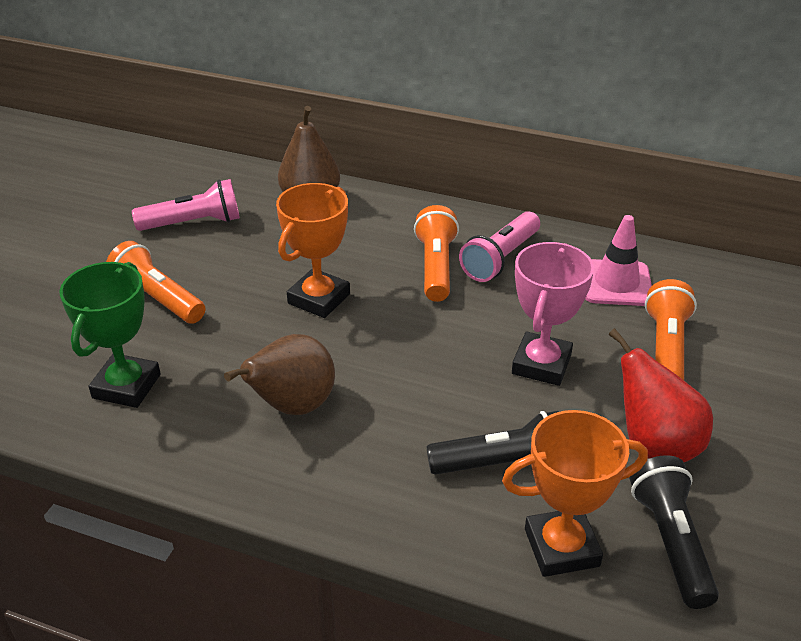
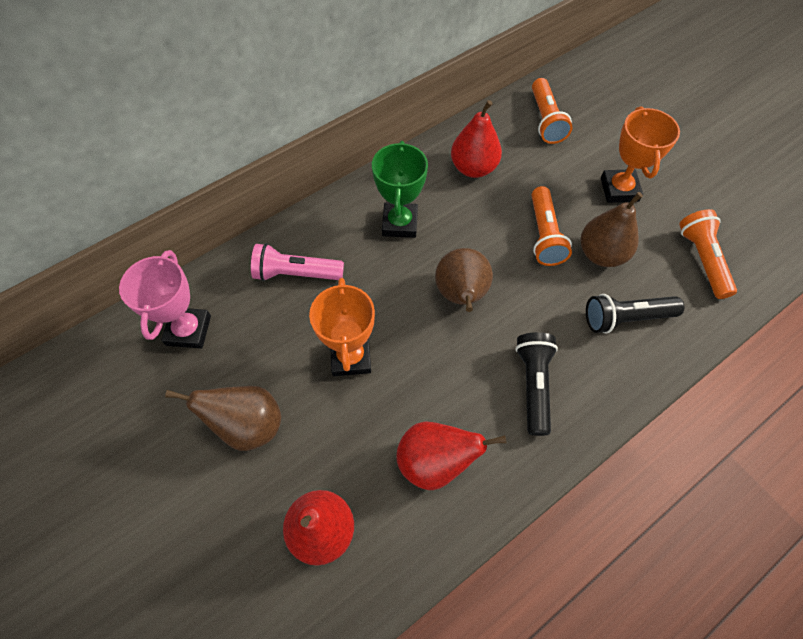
brown pear: 2 -> 3
pink flashlight: 2 -> 1
pink traffic cone: 1 -> 0
red pear: 1 -> 3

